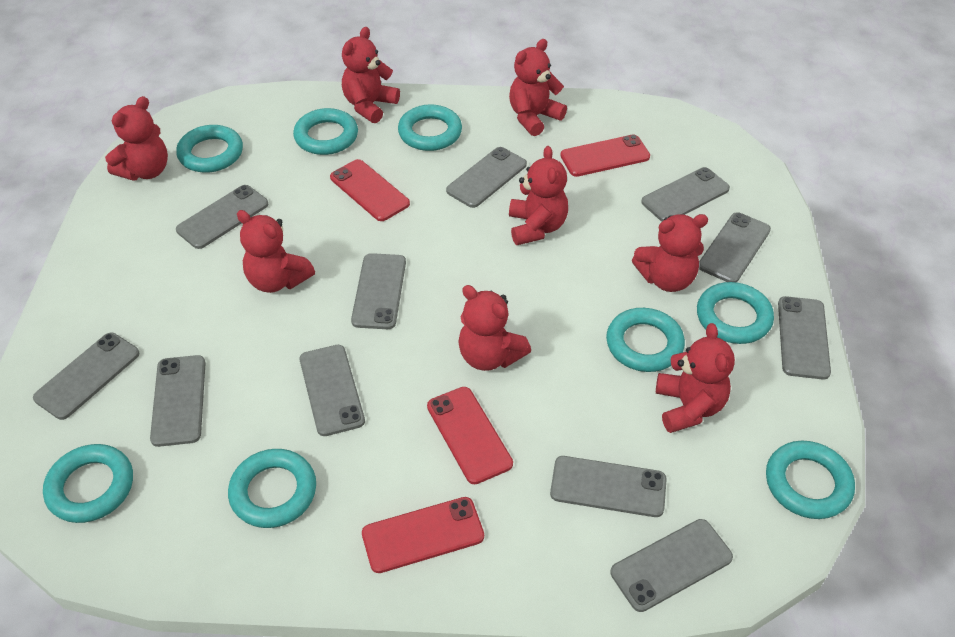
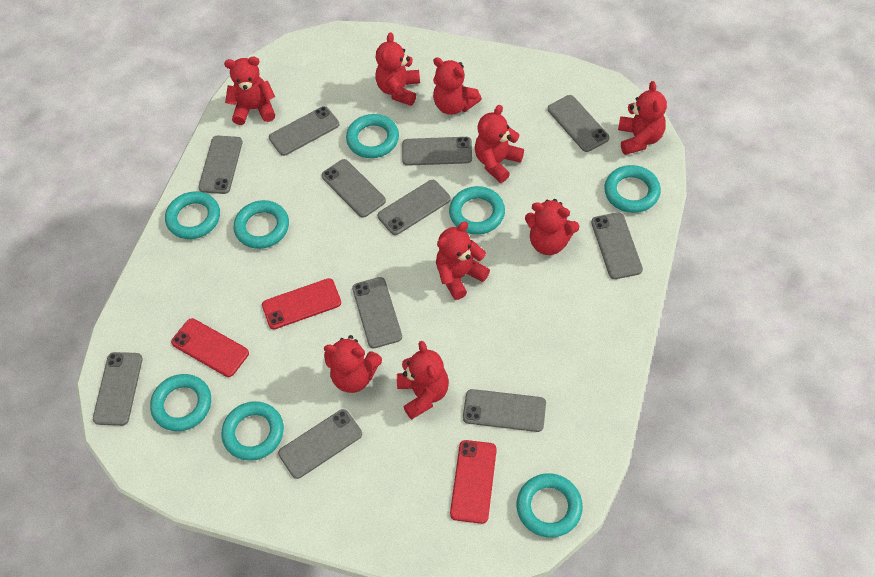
red phone: 4 -> 3
red teddy bear: 8 -> 9

